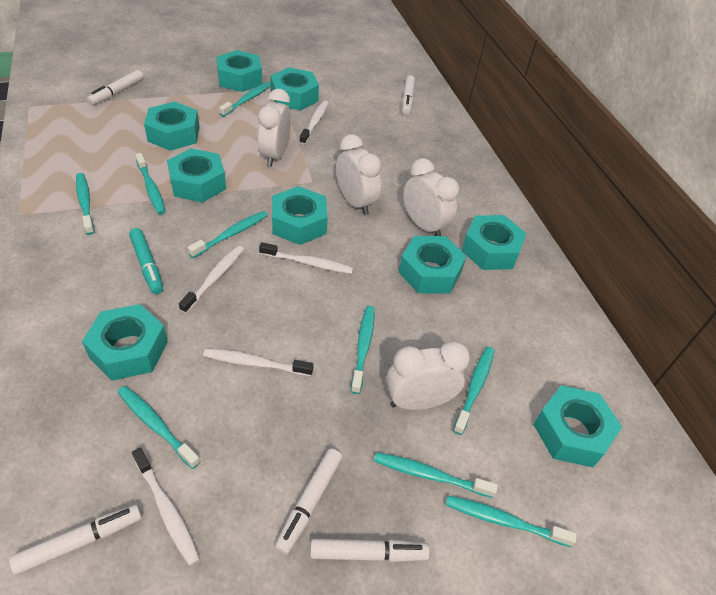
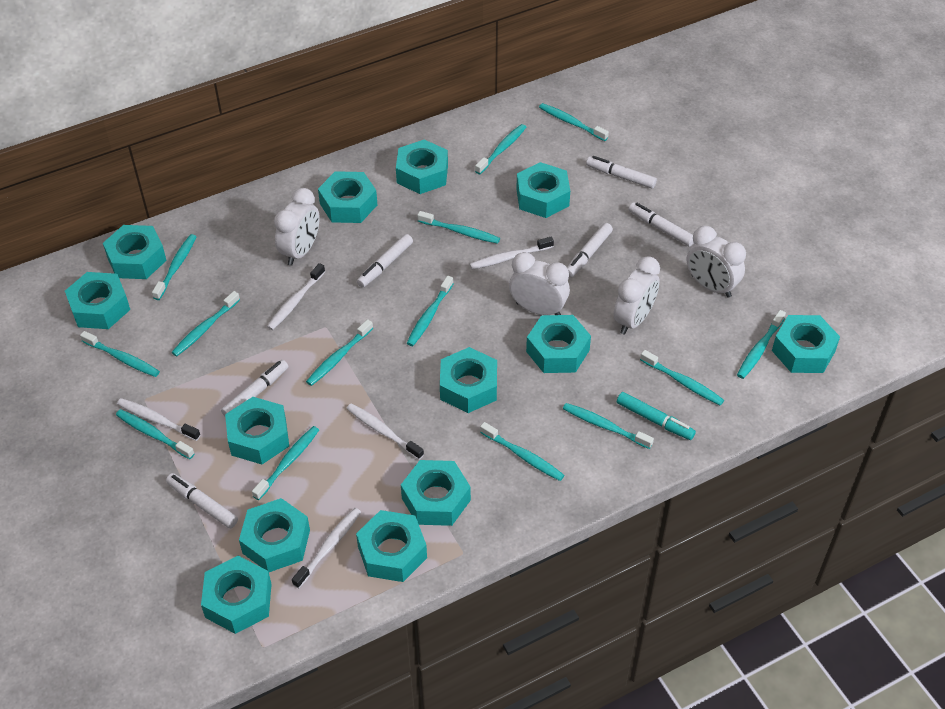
turquoise nut: 9 -> 13
turquoise toothbrush: 9 -> 14
white marker: 5 -> 6

